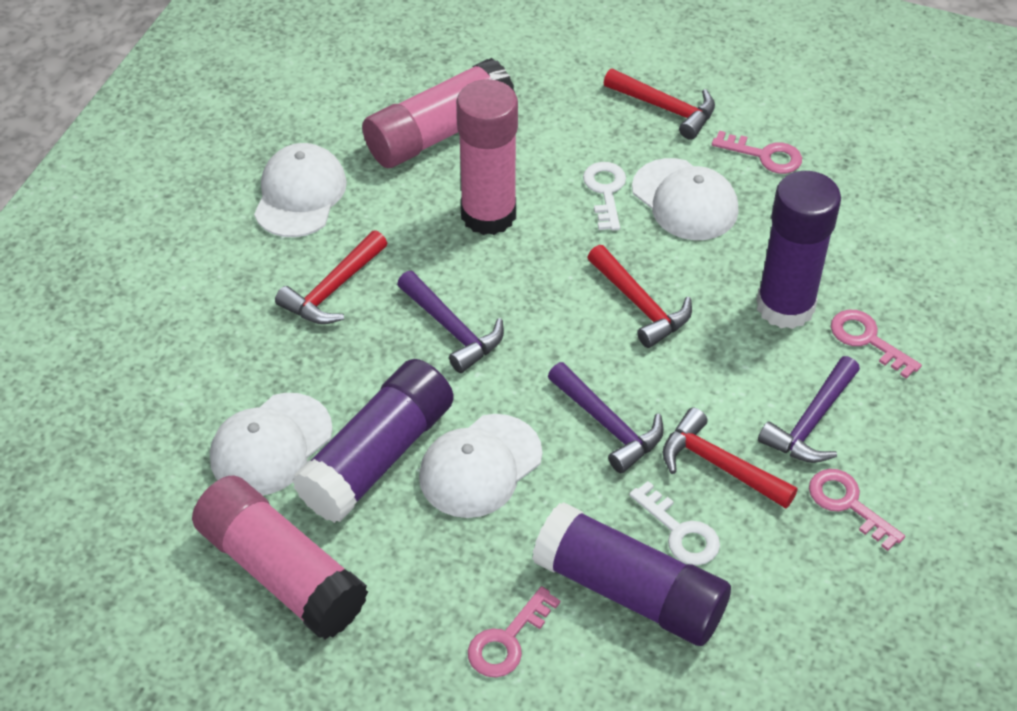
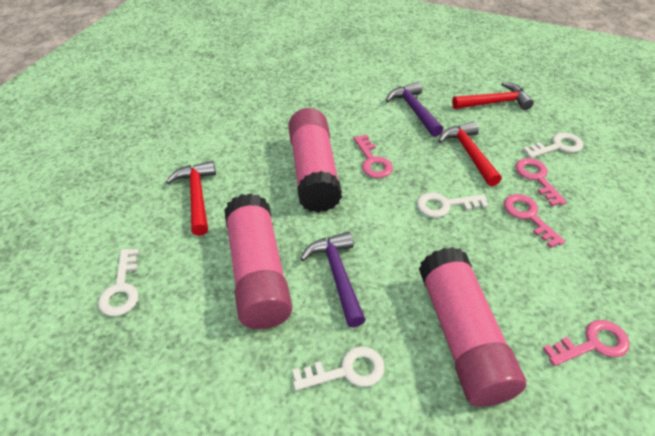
purple glue stick: 3 -> 0
purple hammer: 3 -> 2
red hammer: 4 -> 3
white cap: 4 -> 0
white key: 2 -> 4

